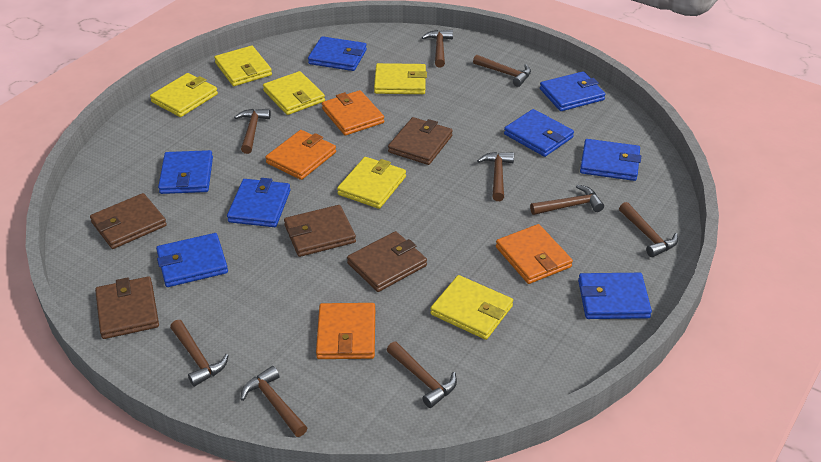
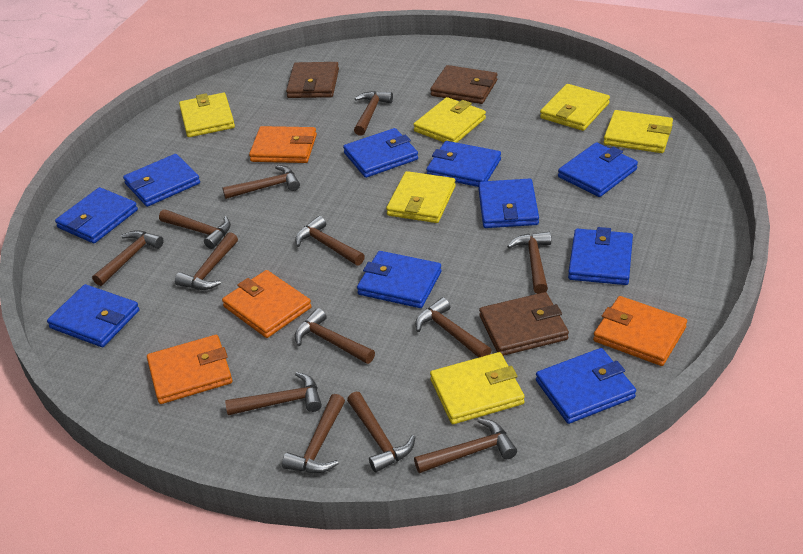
blue wallet: 8 -> 10
brown hammer: 9 -> 13
brown wallet: 5 -> 3

